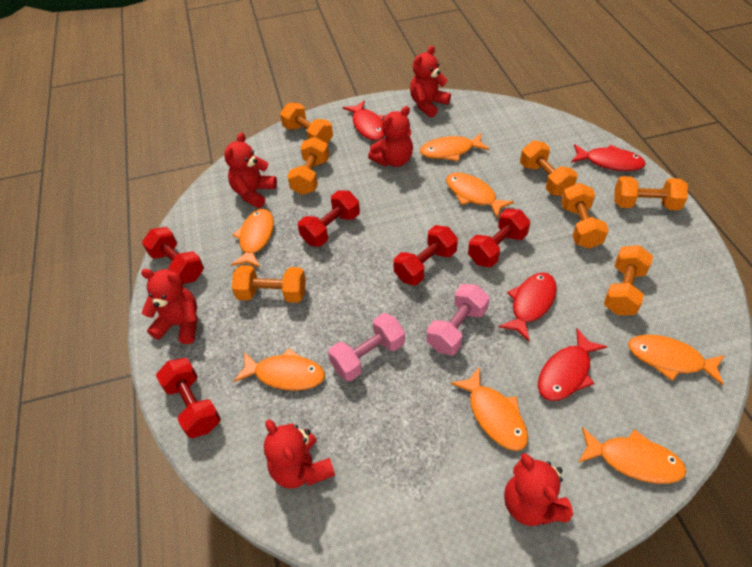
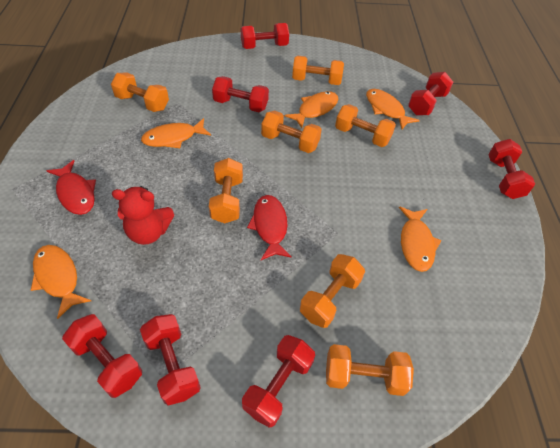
orange fish: 7 -> 5
pink dumbbell: 2 -> 0
red dumbbell: 5 -> 7
red fish: 4 -> 2
red teddy bear: 6 -> 1

